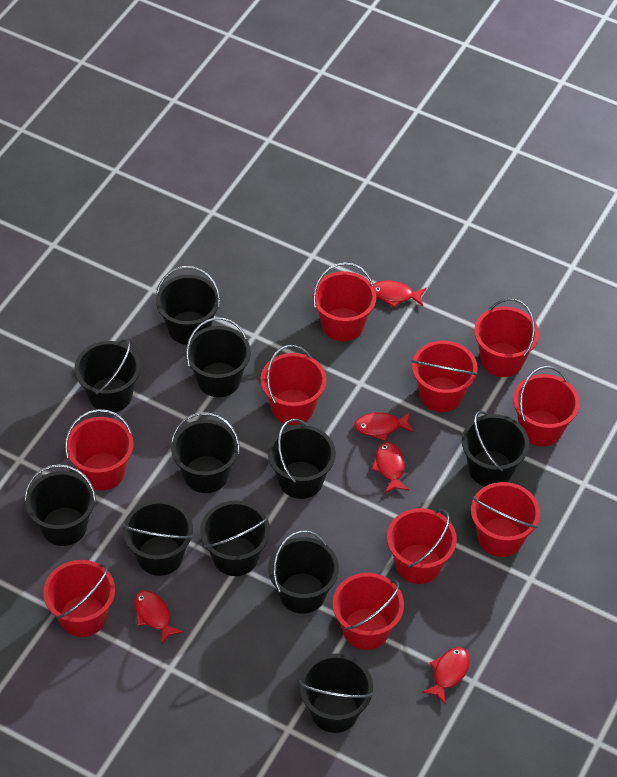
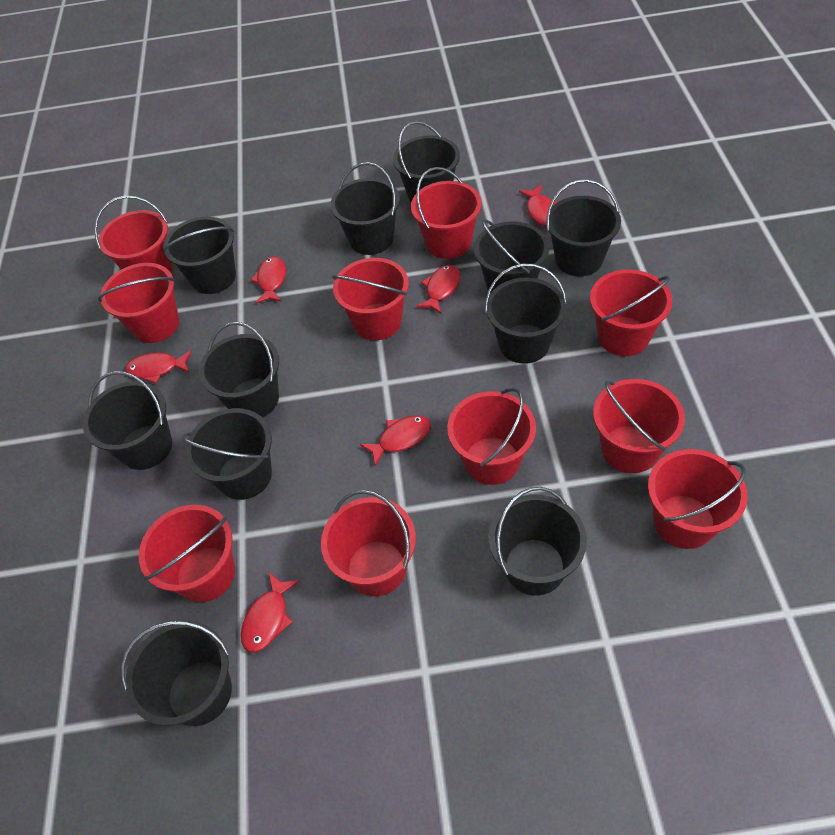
red fish: 5 -> 6

